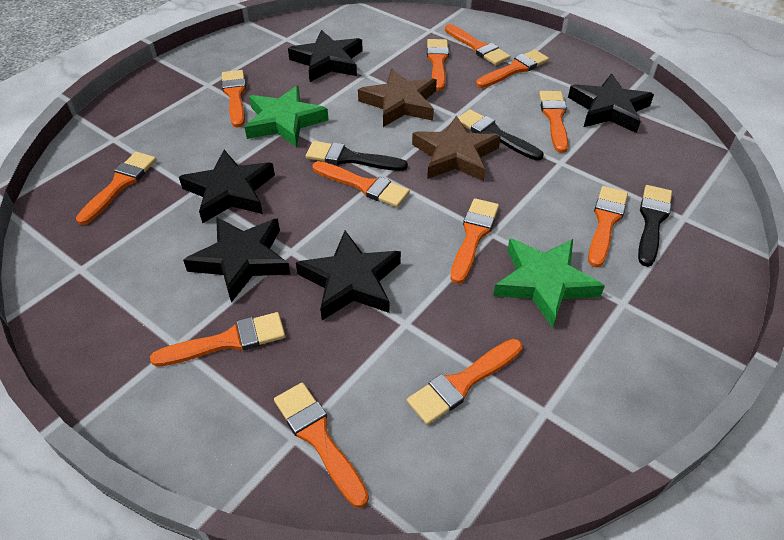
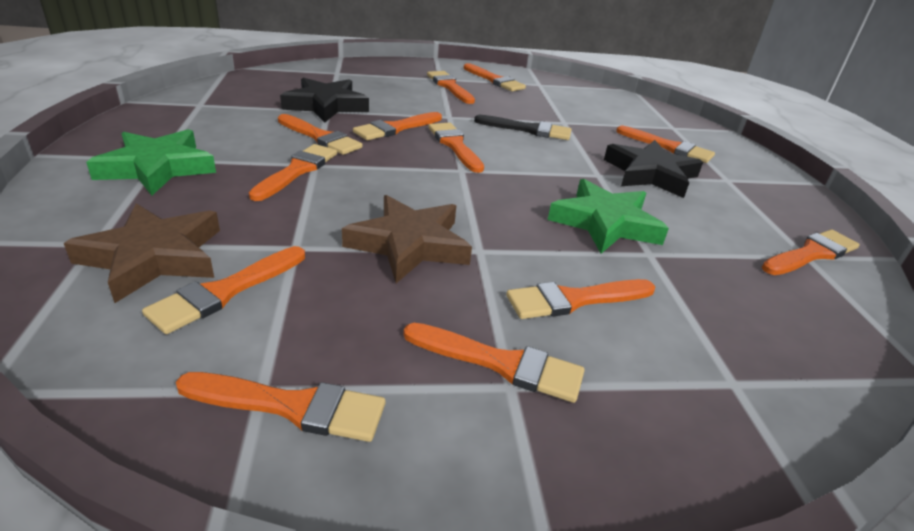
black brush: 3 -> 1
black star: 5 -> 2

